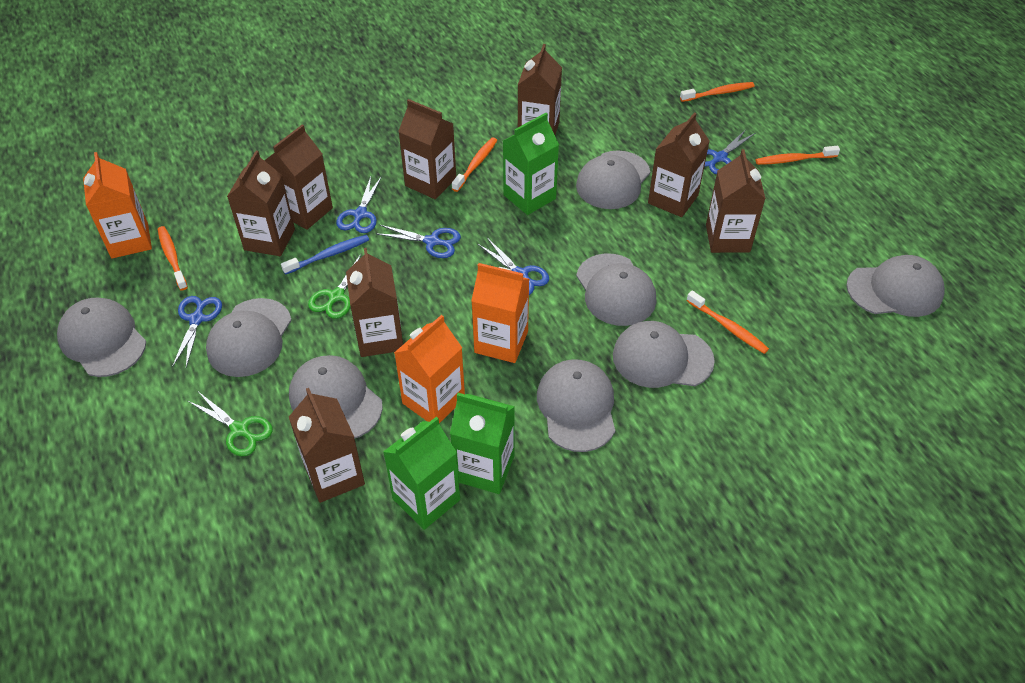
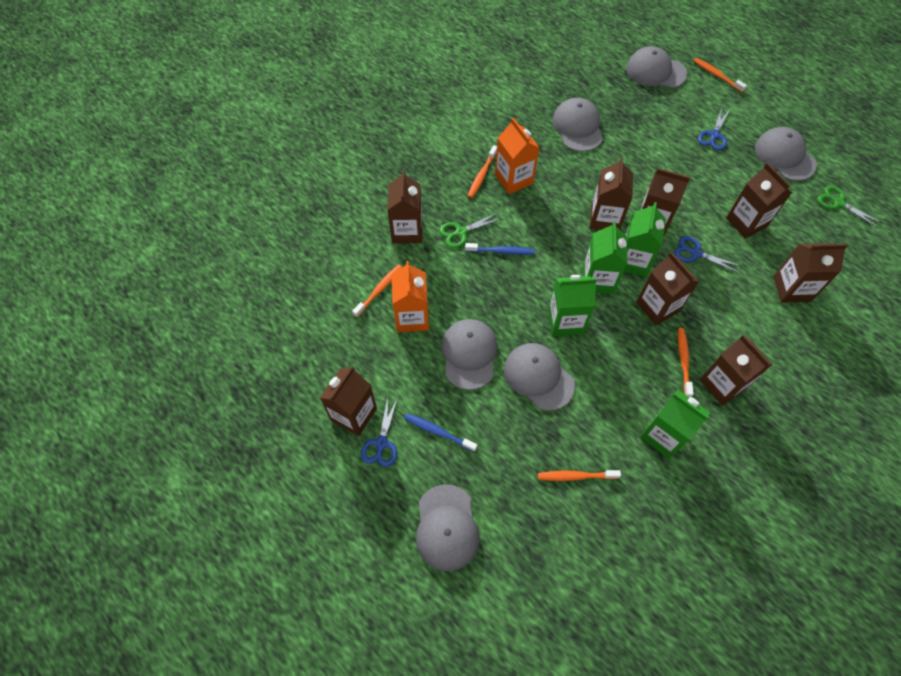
blue scissors: 5 -> 3
blue toothbrush: 1 -> 2
green carton: 3 -> 4
grey cap: 8 -> 6
orange carton: 3 -> 2

